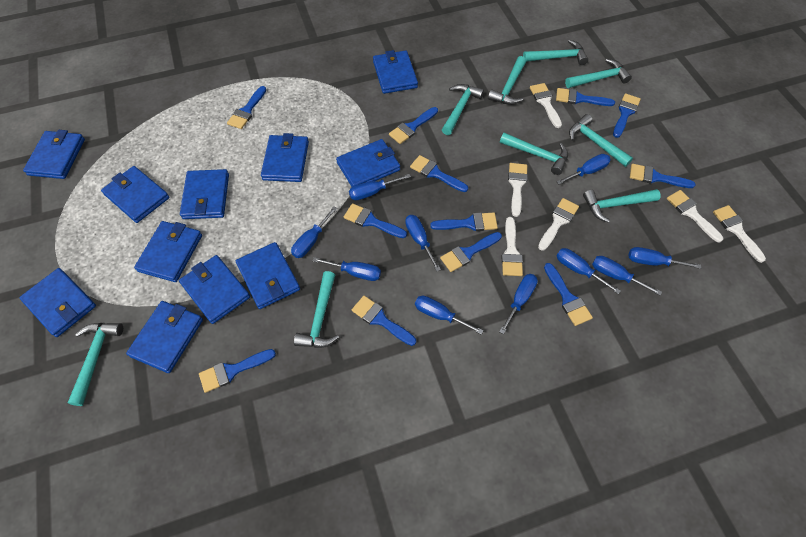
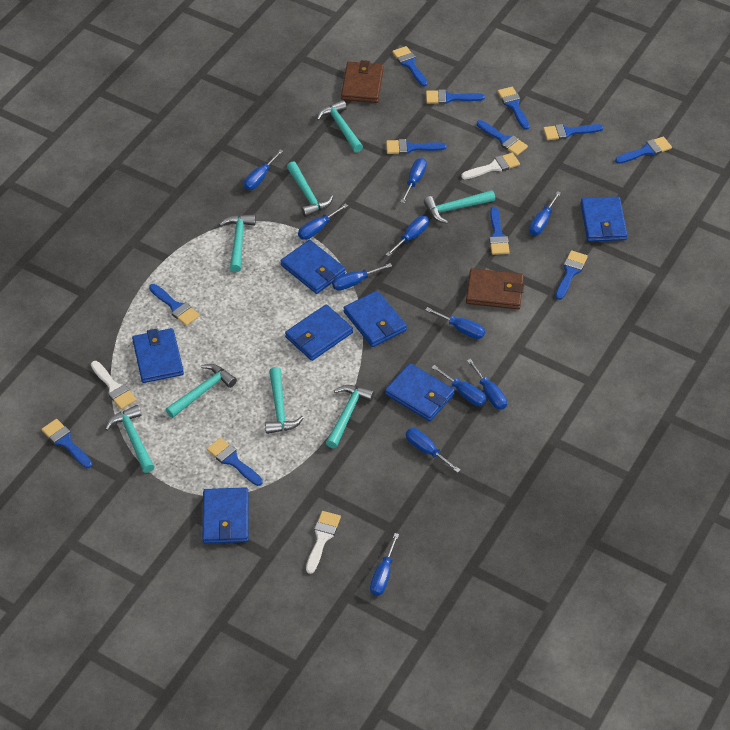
blue screwdriver: 10 -> 11
blue wallet: 11 -> 7
brown wallet: 0 -> 2
turquoise hammer: 9 -> 8
white brush: 6 -> 3

